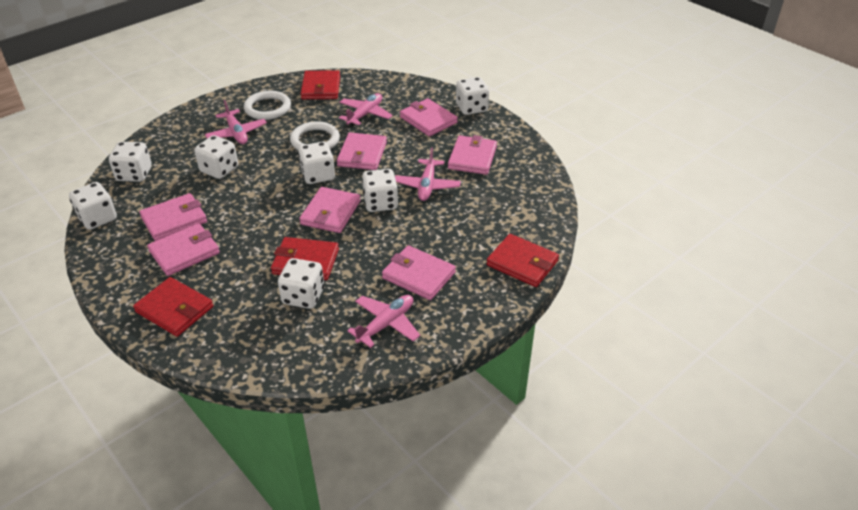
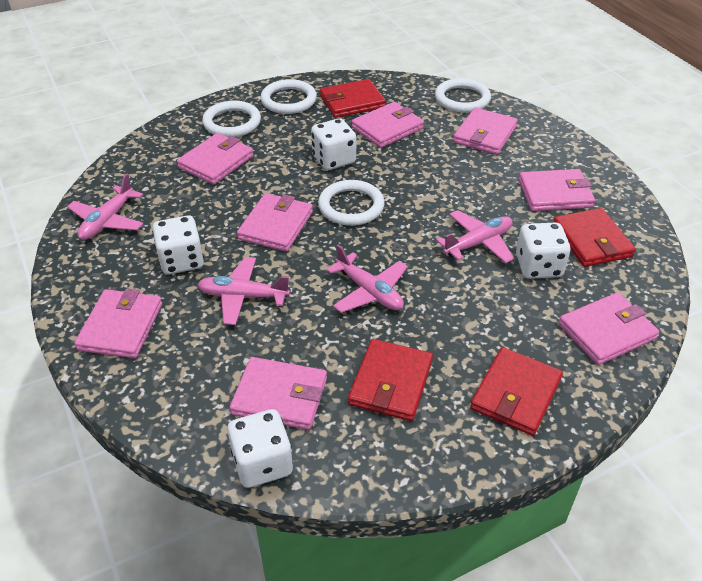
pink wallet: 7 -> 8
white dice: 7 -> 4
white ring: 2 -> 4

